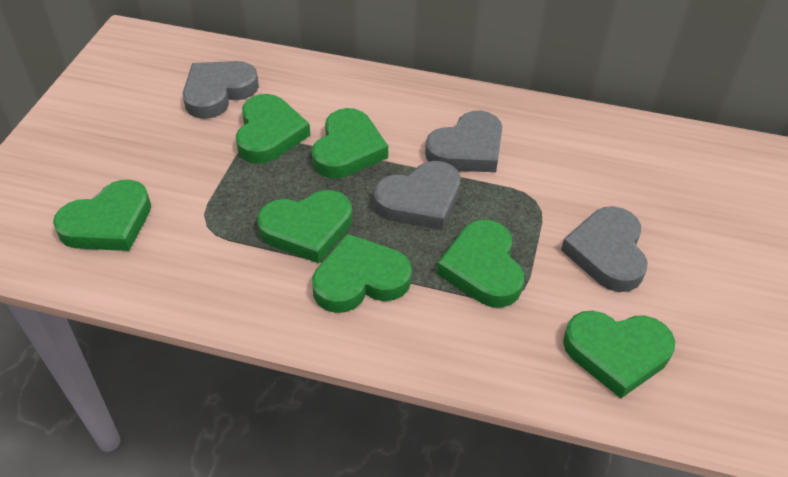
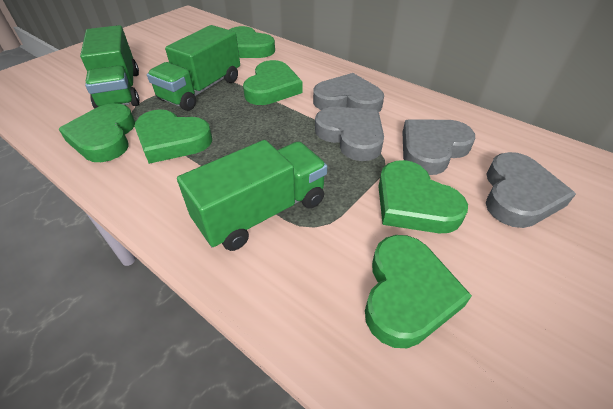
green heart: 7 -> 6
green truck: 0 -> 3

